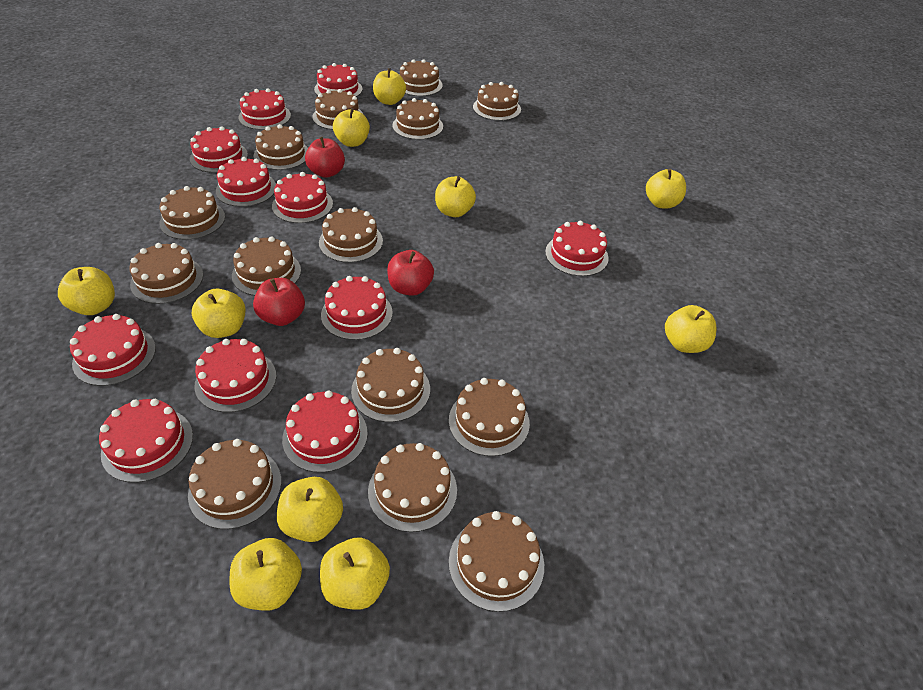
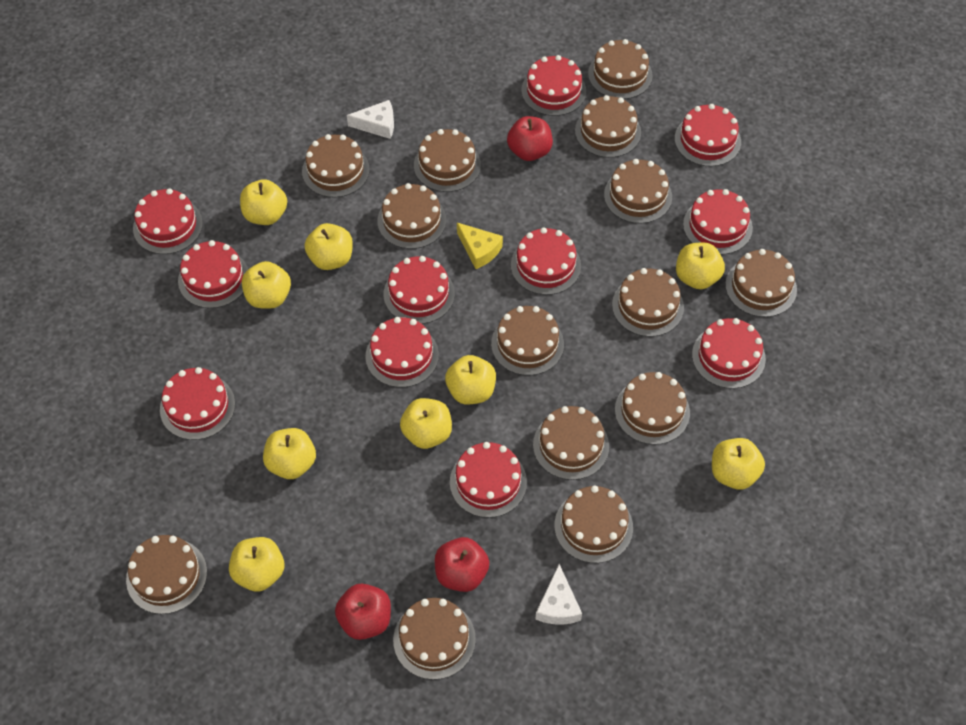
white cheese: 0 -> 2
yellow apple: 10 -> 9
yellow cheese: 0 -> 1

